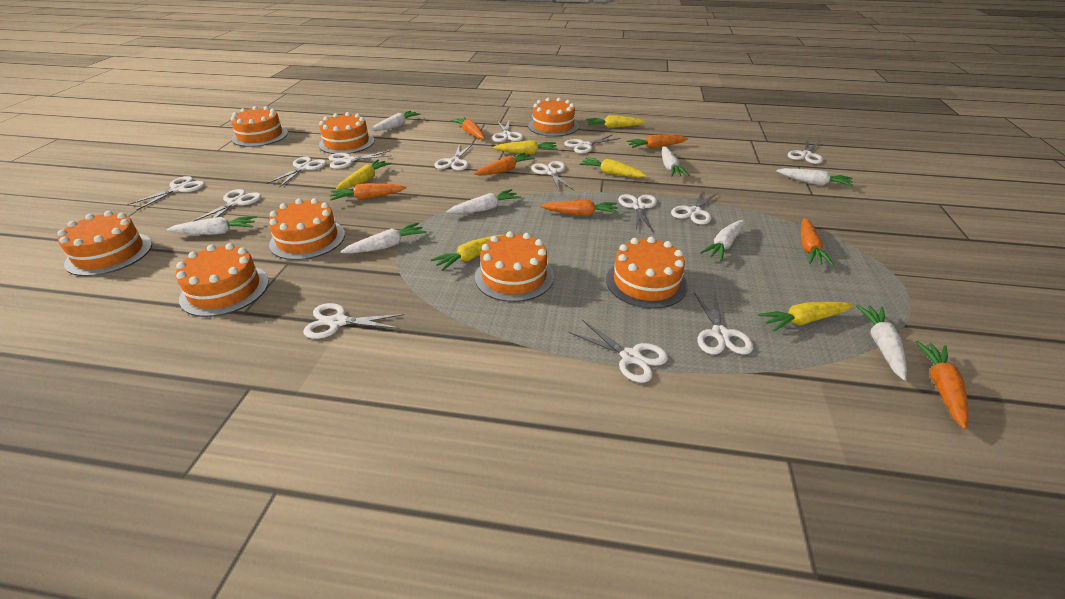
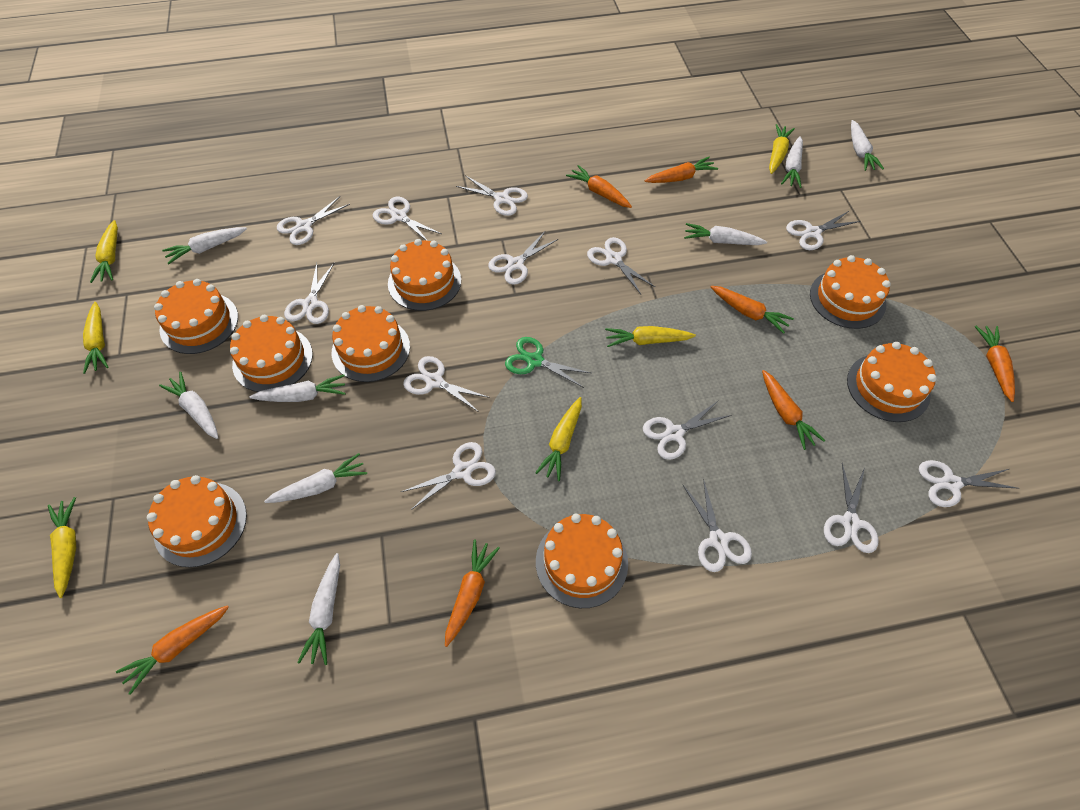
green scissors: 0 -> 1
white scissors: 14 -> 13

